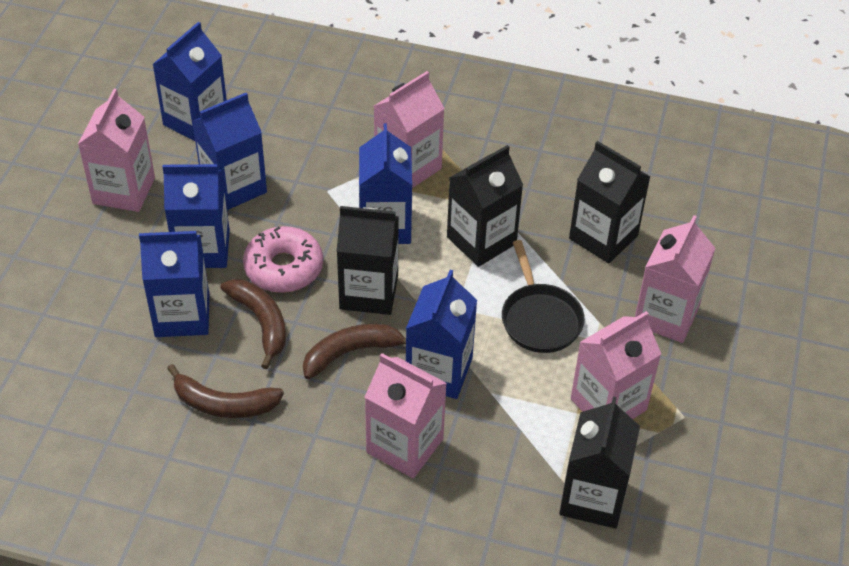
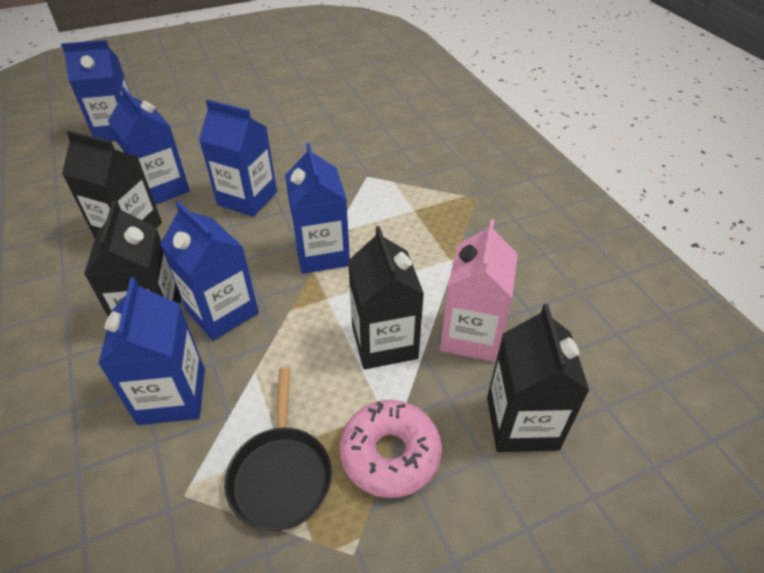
brown banana: 3 -> 0
pink carton: 5 -> 1

